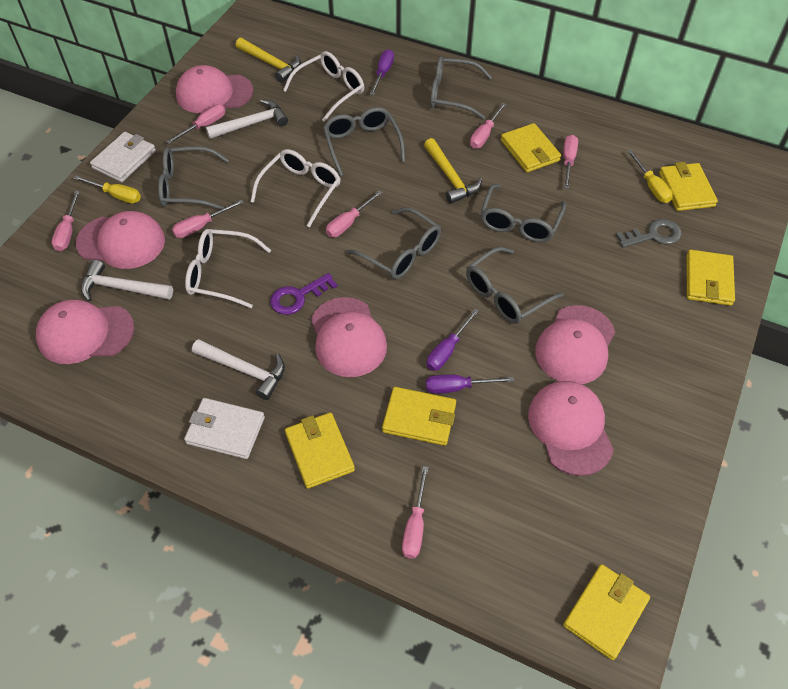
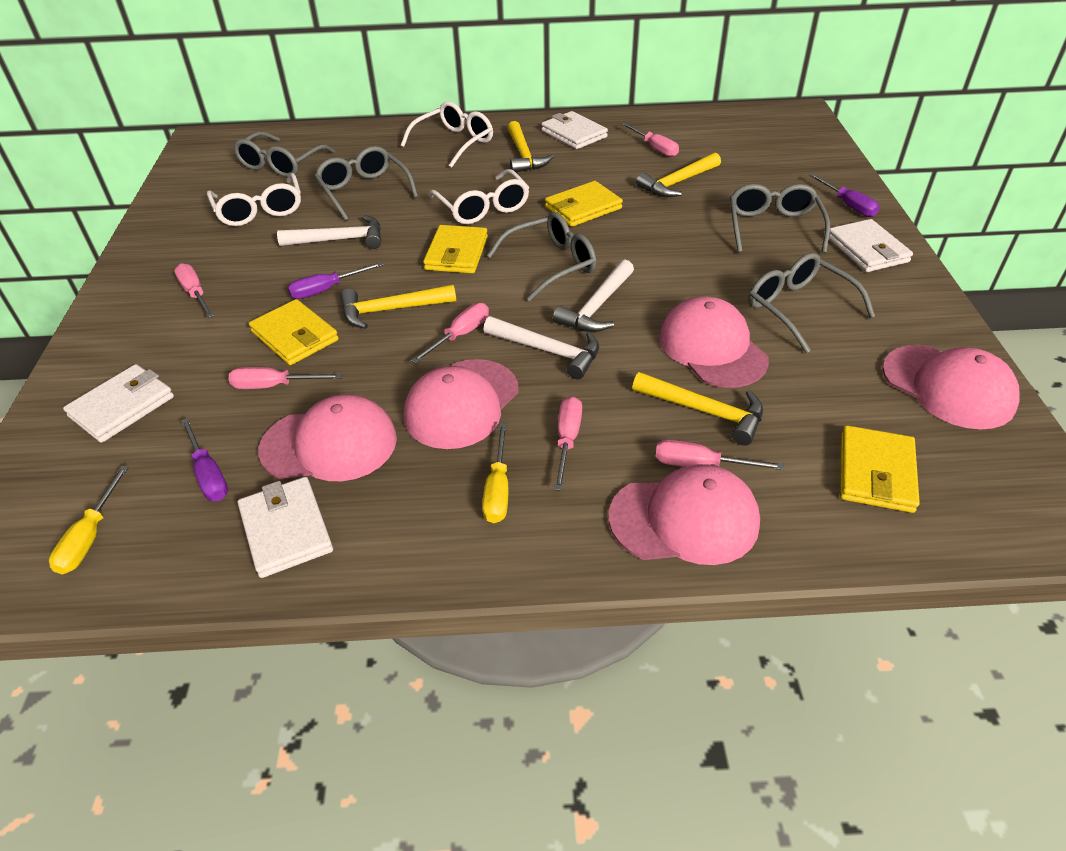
grey glasses: 6 -> 5
grey key: 1 -> 0
pink cap: 6 -> 5
pink screwdriver: 7 -> 6
purple key: 1 -> 0
white wallet: 2 -> 4
yellow hammer: 2 -> 4
yellow wallet: 6 -> 4

